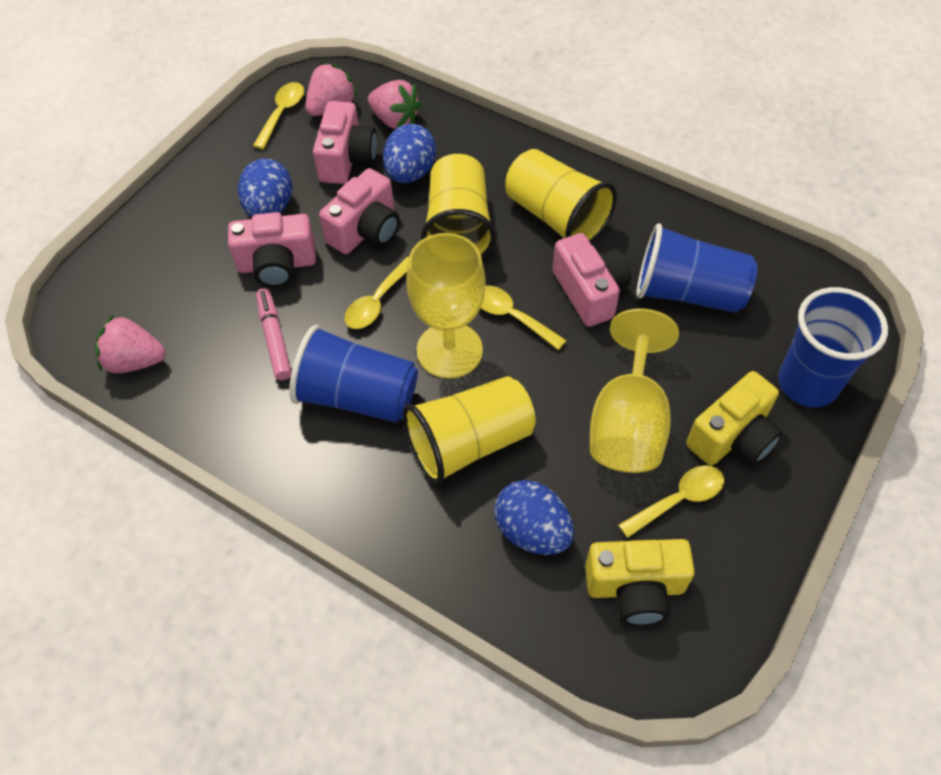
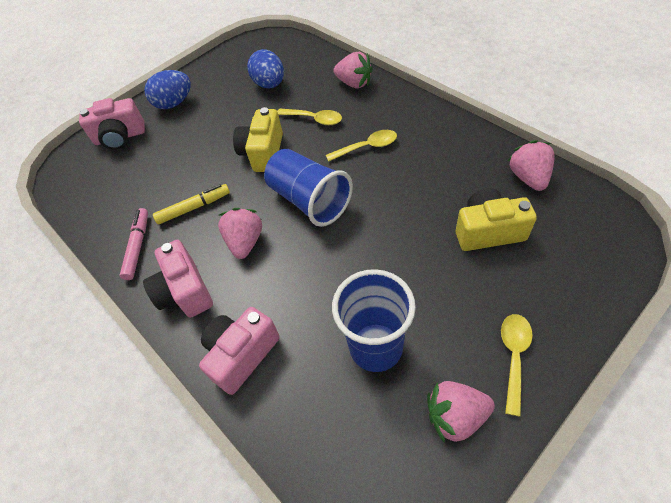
blue cup: 3 -> 2
blue egg: 3 -> 2
pink camera: 4 -> 3
pink strawberry: 3 -> 4
yellow cup: 3 -> 0
yellow goblet: 2 -> 0
yellow marker: 0 -> 1
yellow spoon: 4 -> 3

